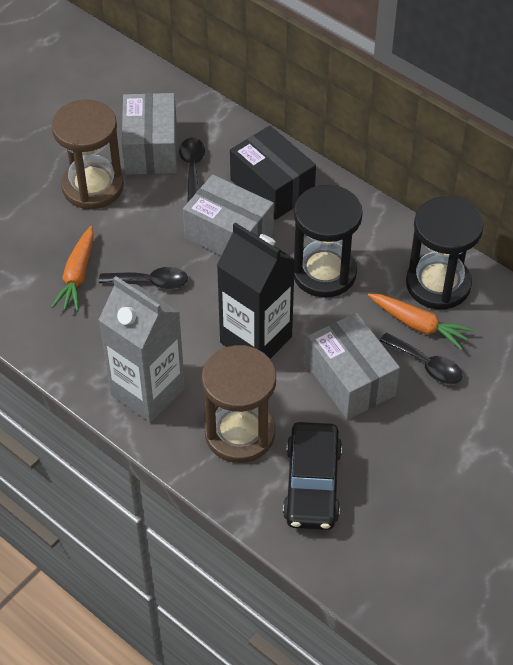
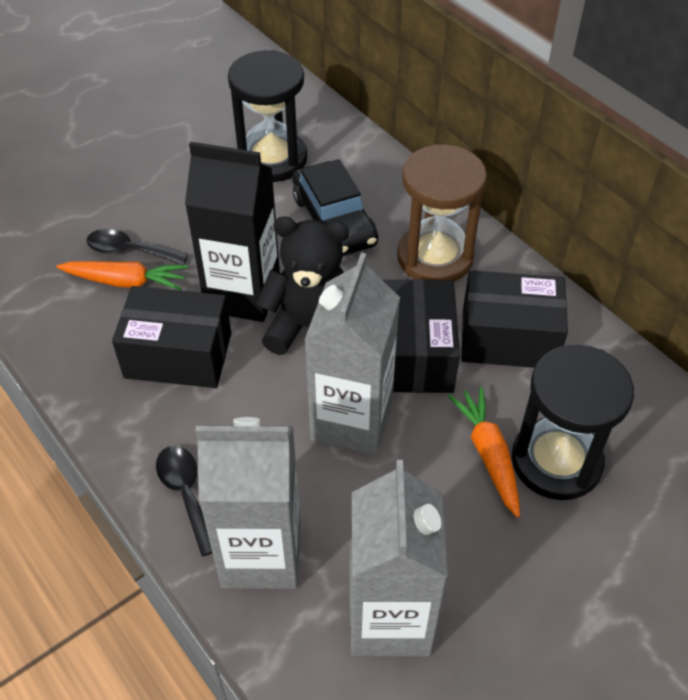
black box: 1 -> 3
black spoon: 3 -> 2
black teddy bear: 0 -> 1
brown hourglass: 2 -> 1
grey box: 3 -> 0
grey carton: 1 -> 3

